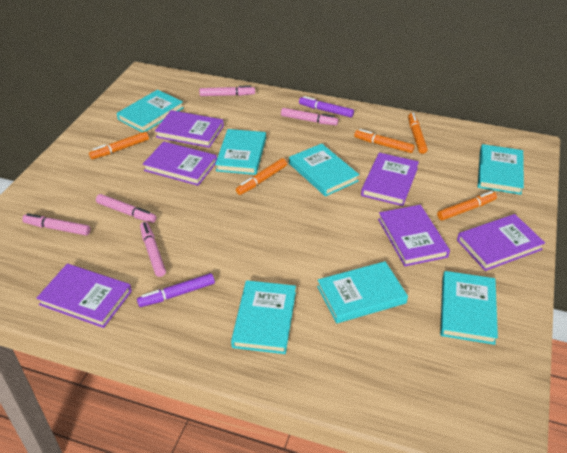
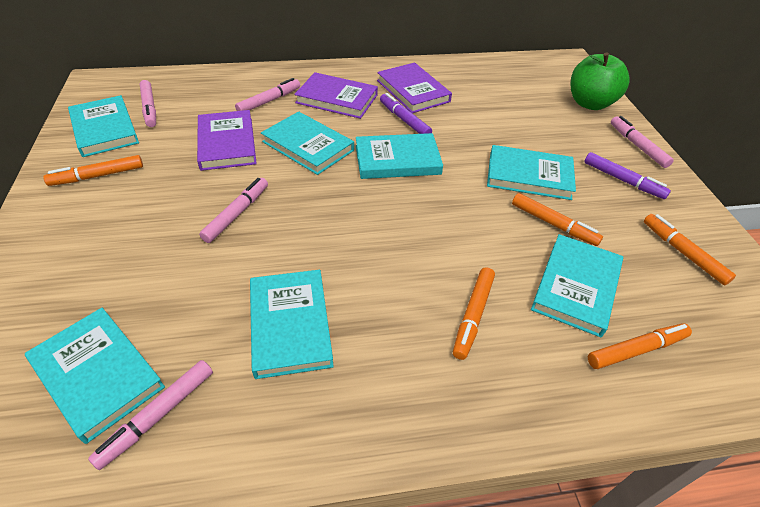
green apple: 0 -> 1
purple book: 6 -> 3

